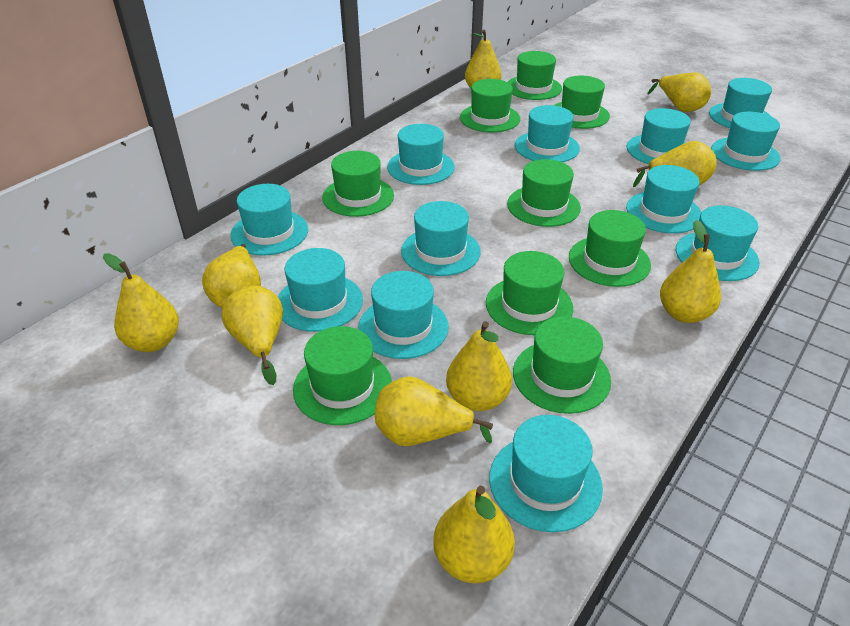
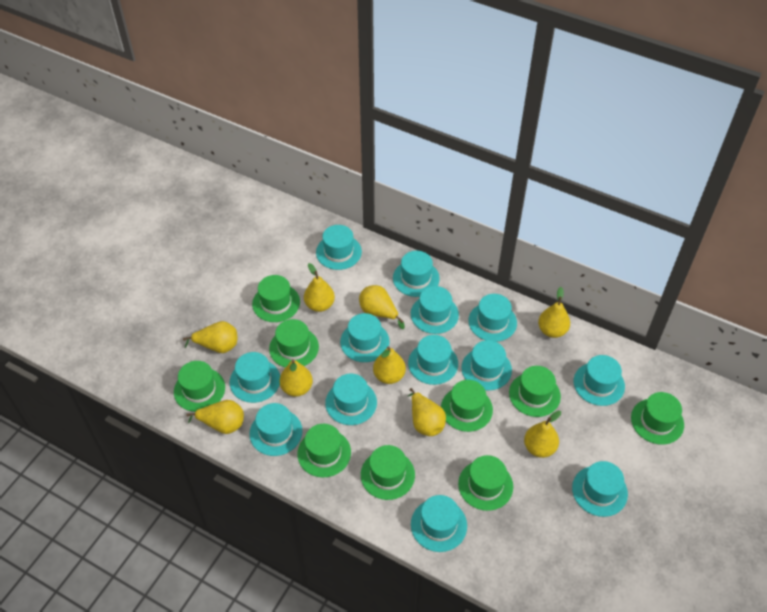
turquoise hat: 12 -> 13
yellow pear: 10 -> 9

